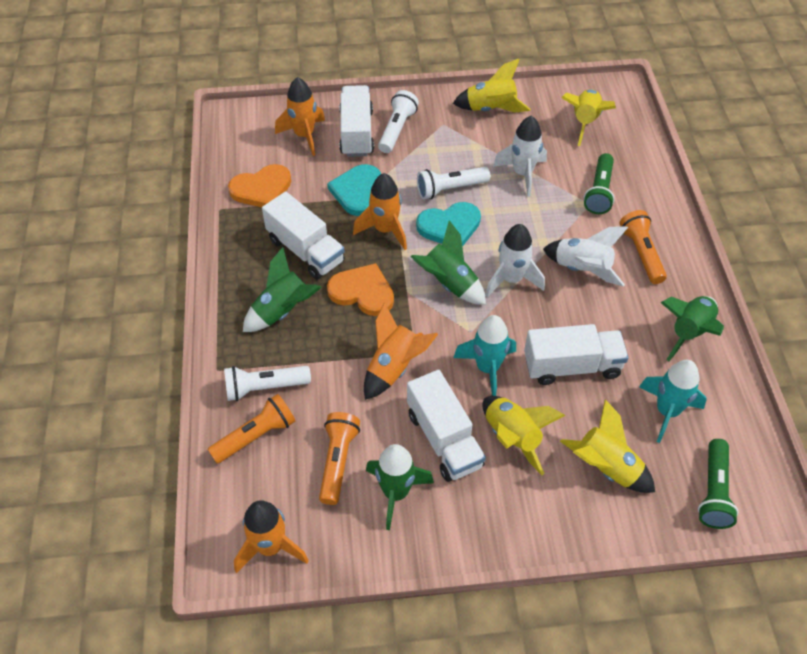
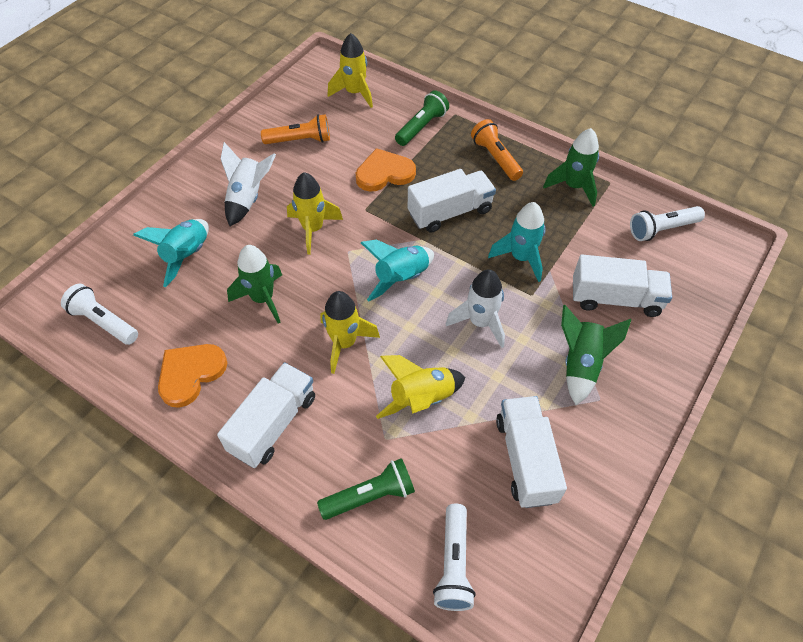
green rocket: 4 -> 3
orange flashlight: 3 -> 2
orange rocket: 4 -> 0
turquoise heart: 2 -> 0
turquoise rocket: 2 -> 3
white rocket: 3 -> 2

